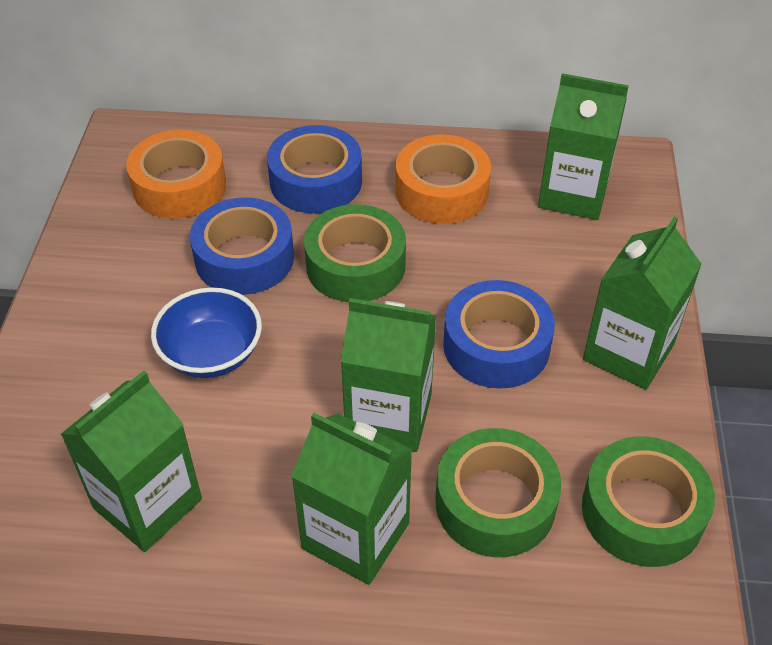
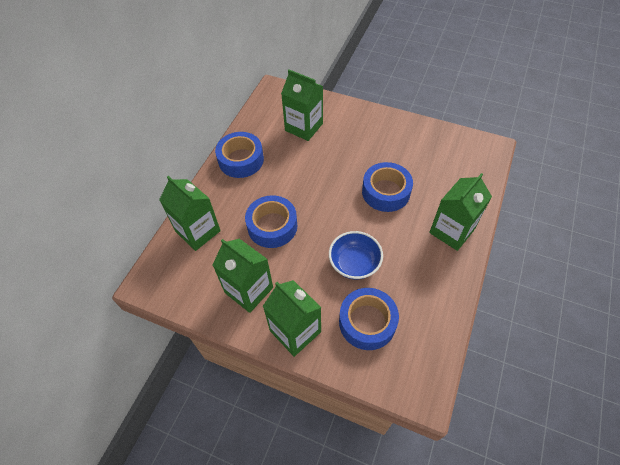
blue tape: 3 -> 4
green tape: 3 -> 0
orange tape: 2 -> 0

